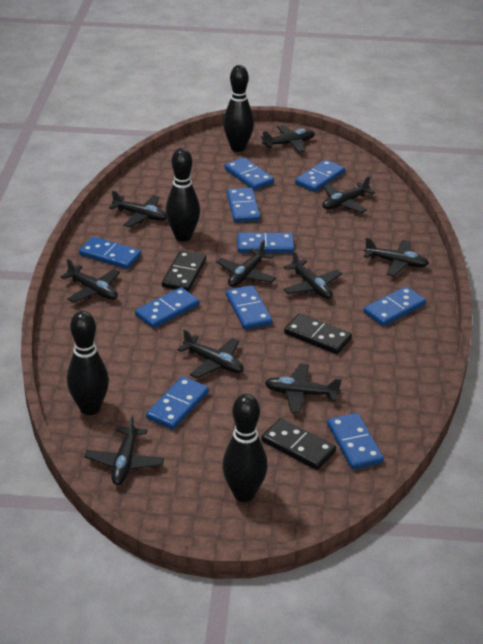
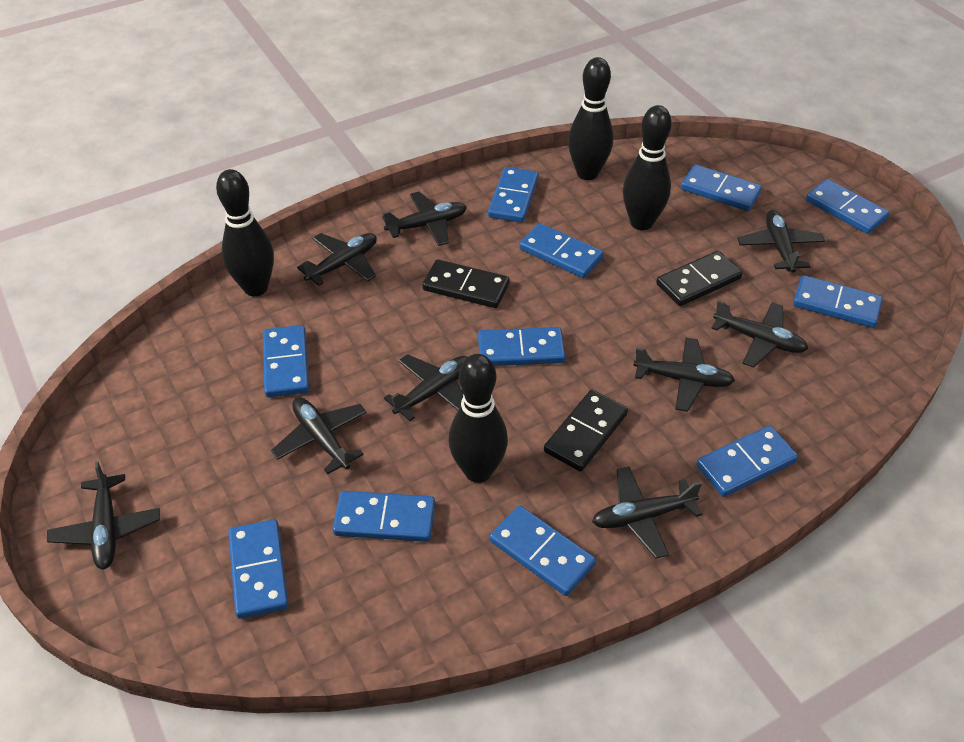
black plane: 10 -> 9
blue domino: 10 -> 11

